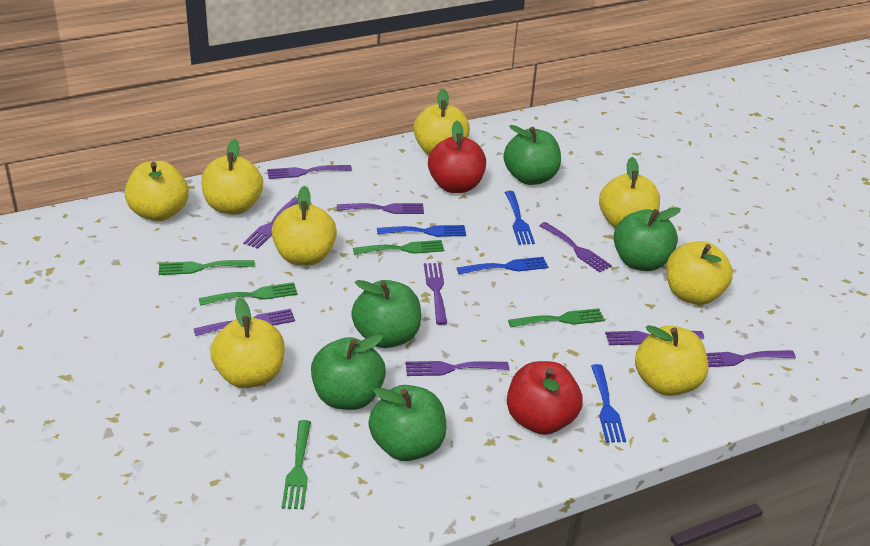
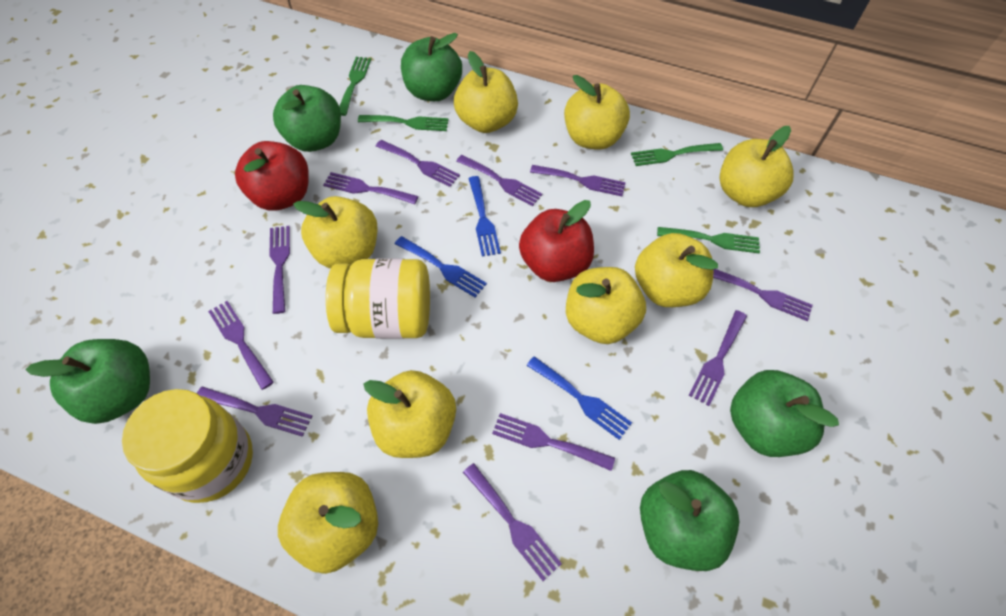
blue fork: 4 -> 3
green fork: 5 -> 4
purple fork: 9 -> 11
yellow jar: 0 -> 2

